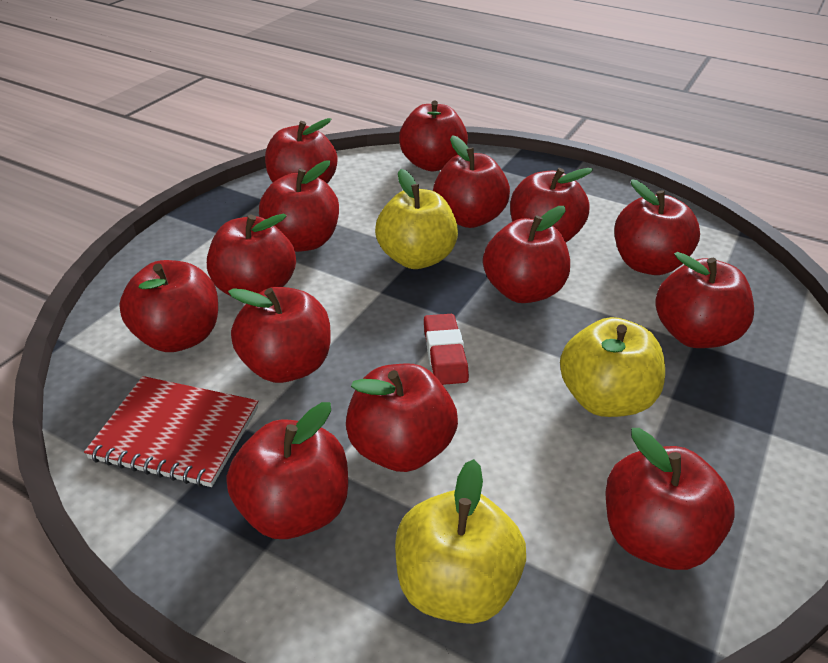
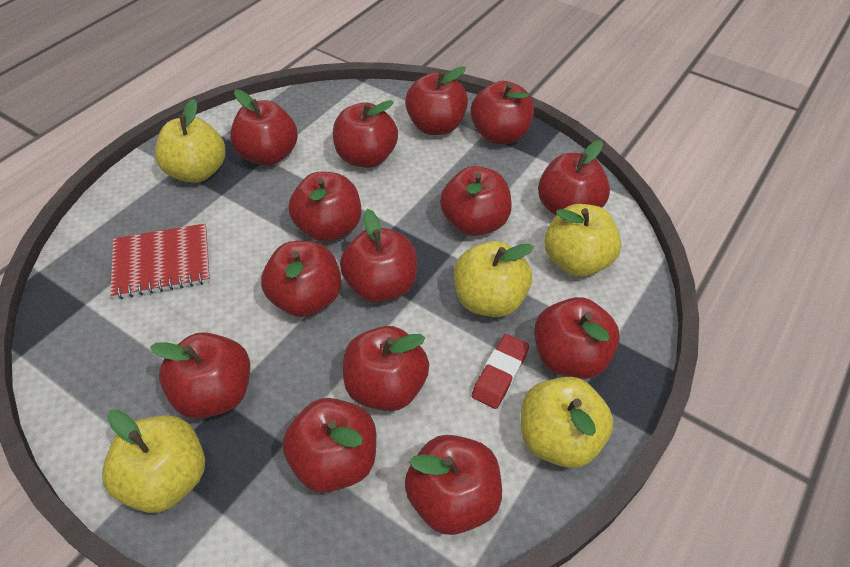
yellow apple: 3 -> 5

